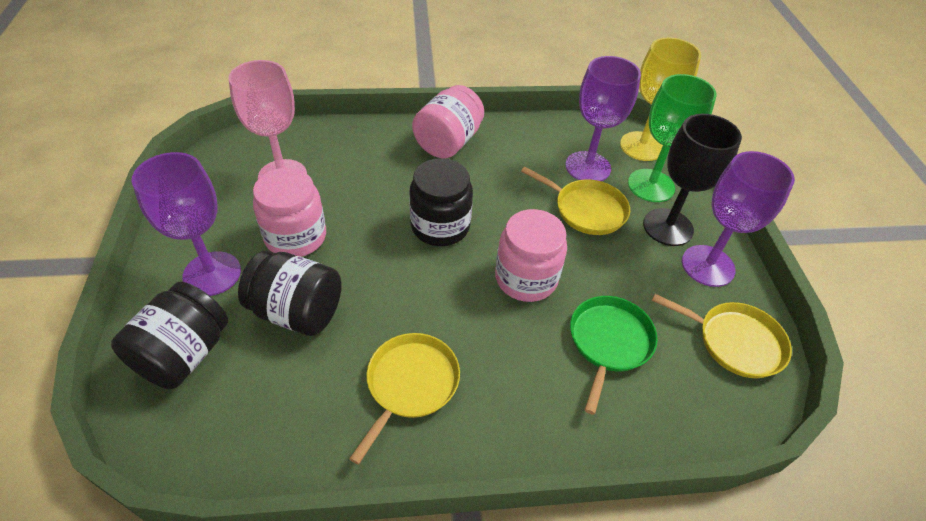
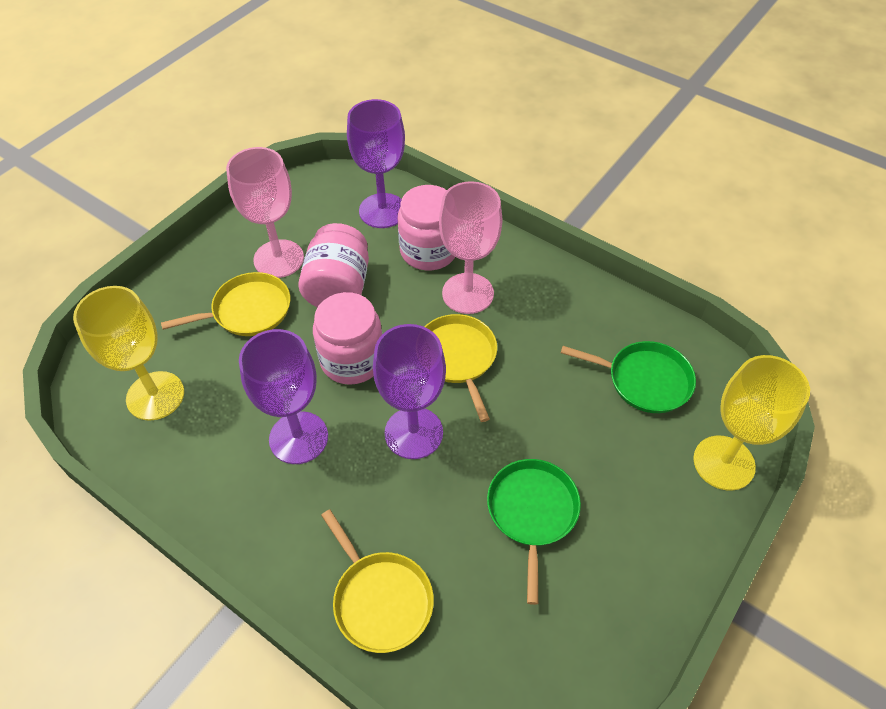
black goblet: 1 -> 0
black jar: 3 -> 0
green goblet: 1 -> 0
green pan: 1 -> 2
pink goblet: 1 -> 2
yellow goblet: 1 -> 2

